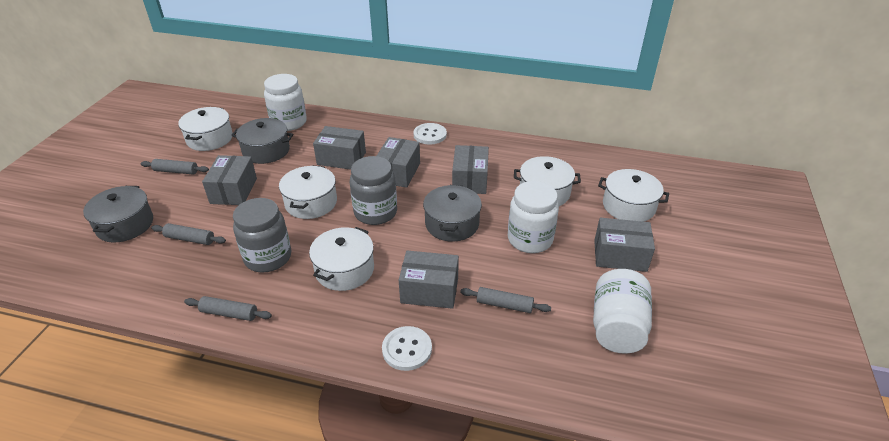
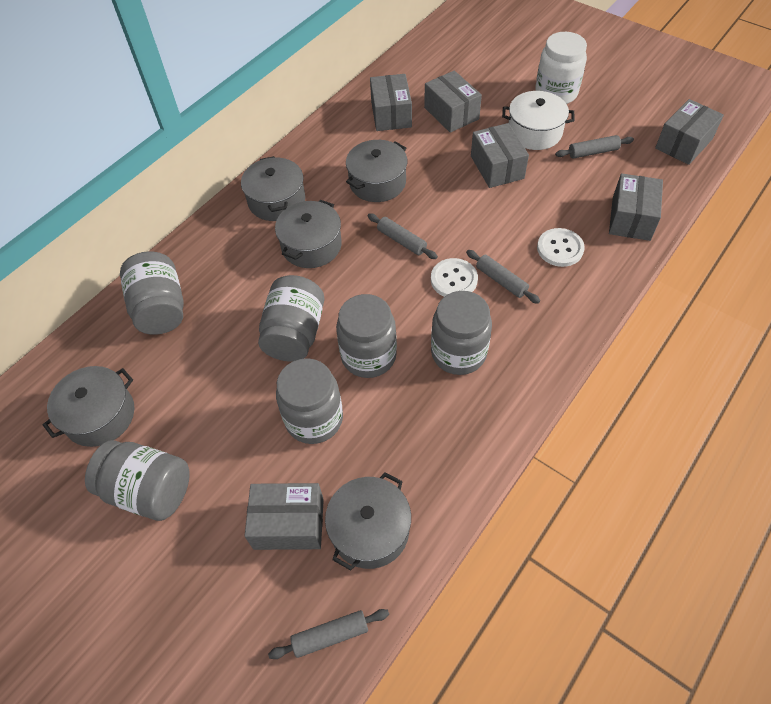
grey jar: 2 -> 6
grey pot: 3 -> 5
white jar: 3 -> 1
white pot: 5 -> 1

